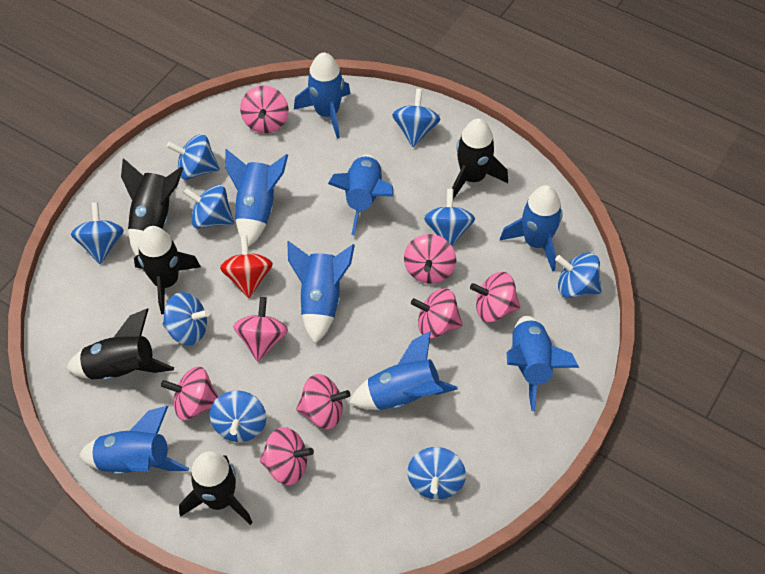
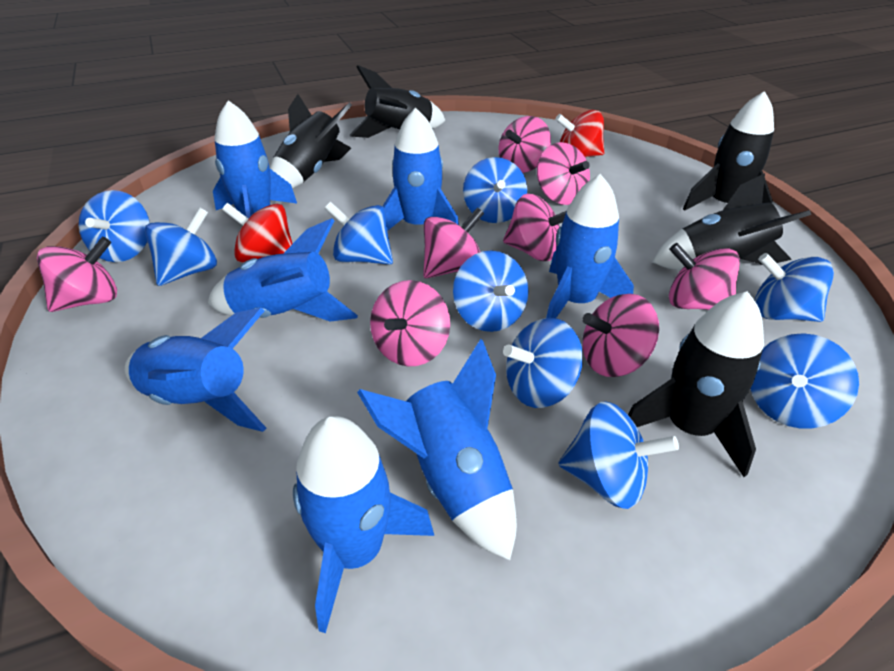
blue rocket: 8 -> 7
red spinning top: 1 -> 2

